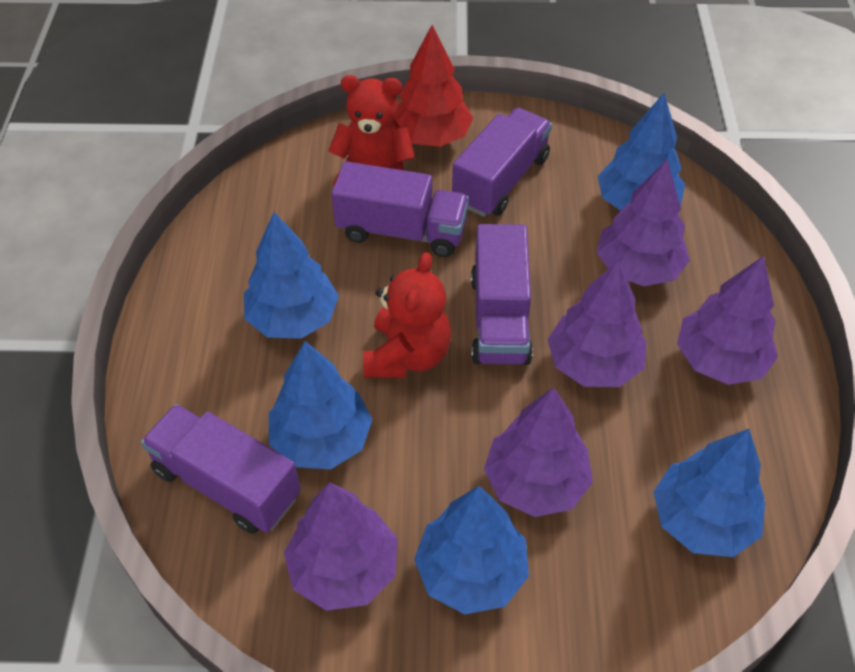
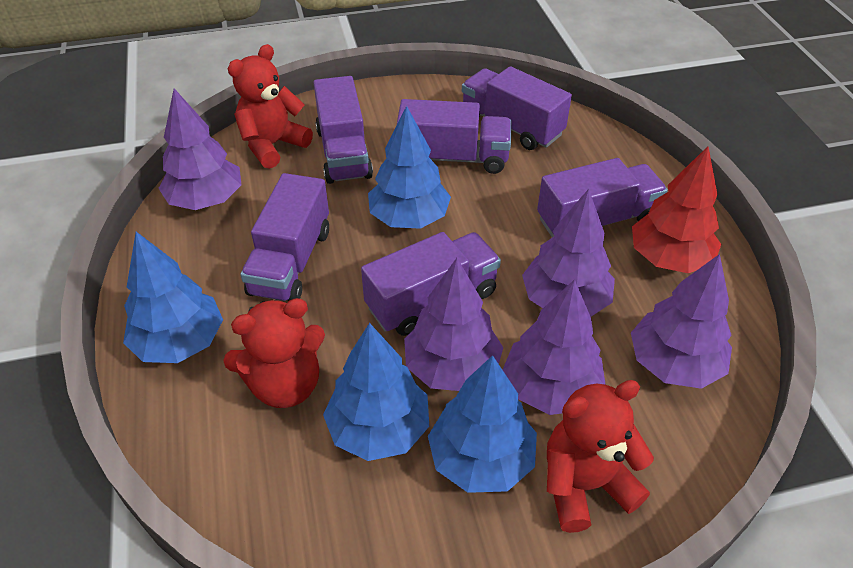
blue tree: 5 -> 4
purple truck: 4 -> 6
red teddy bear: 2 -> 3

